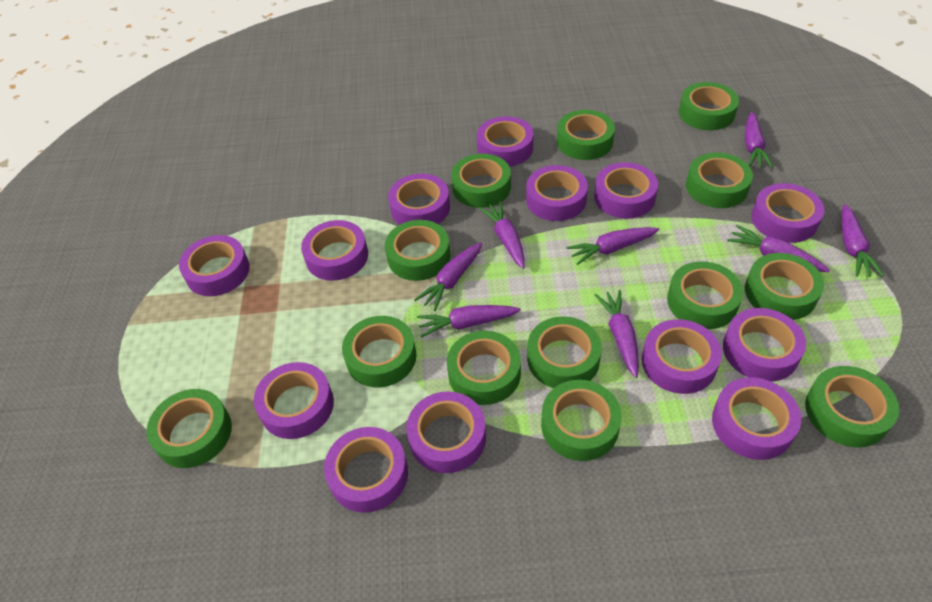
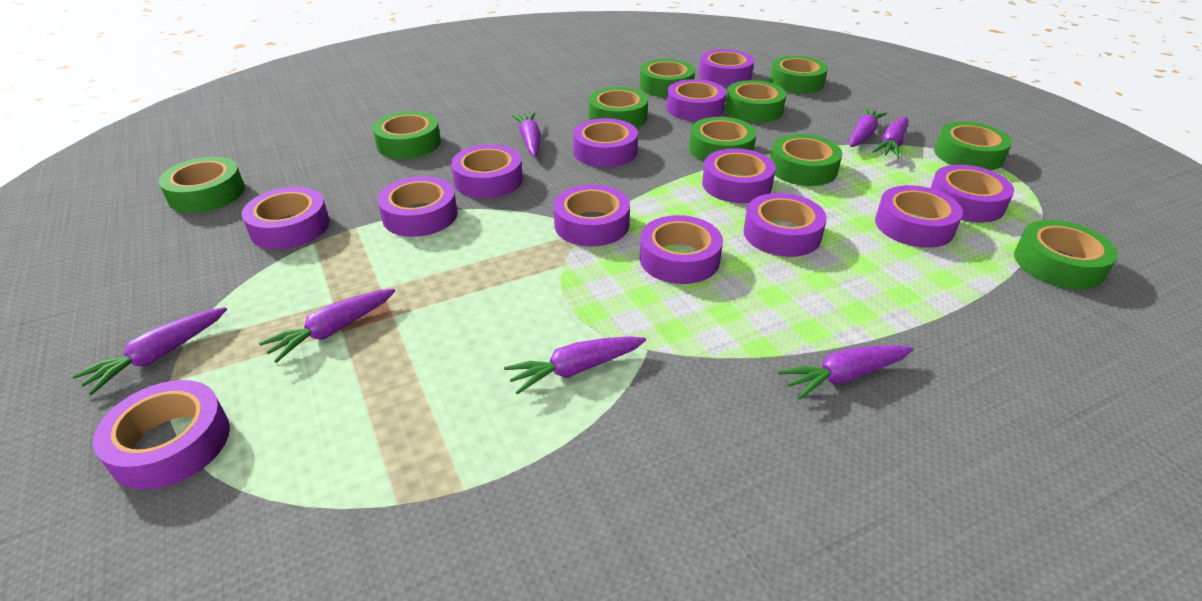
green tape: 13 -> 10
purple carrot: 8 -> 7

